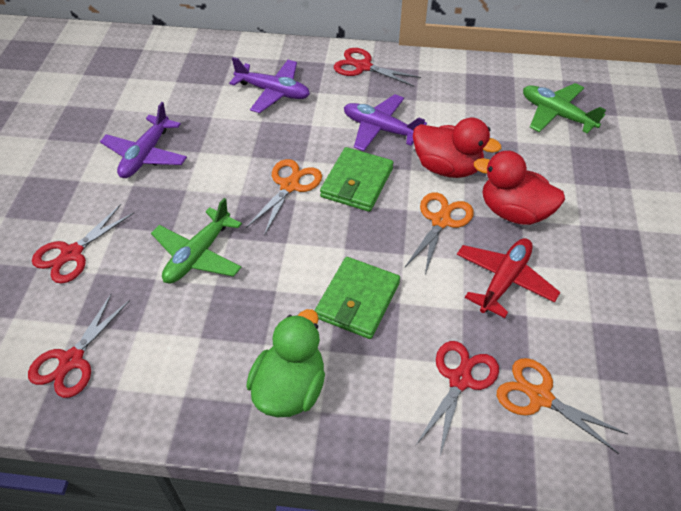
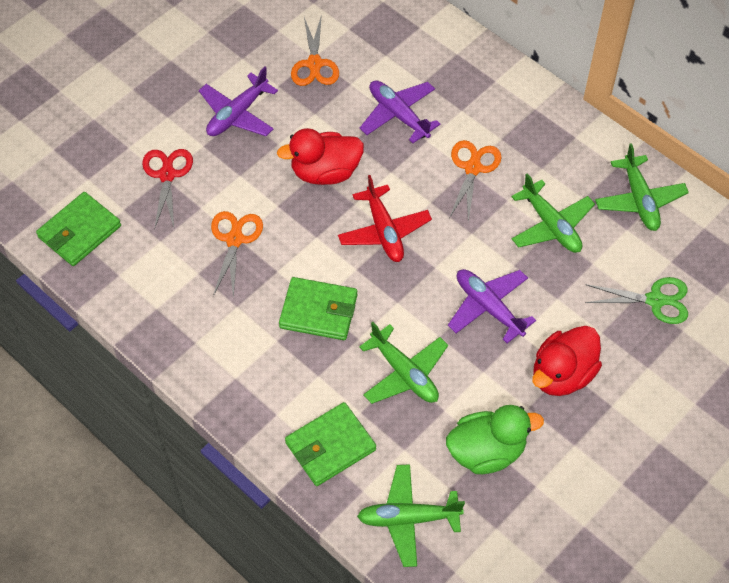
green plane: 2 -> 4
green scissors: 0 -> 1
green wallet: 2 -> 3
red scissors: 4 -> 1

